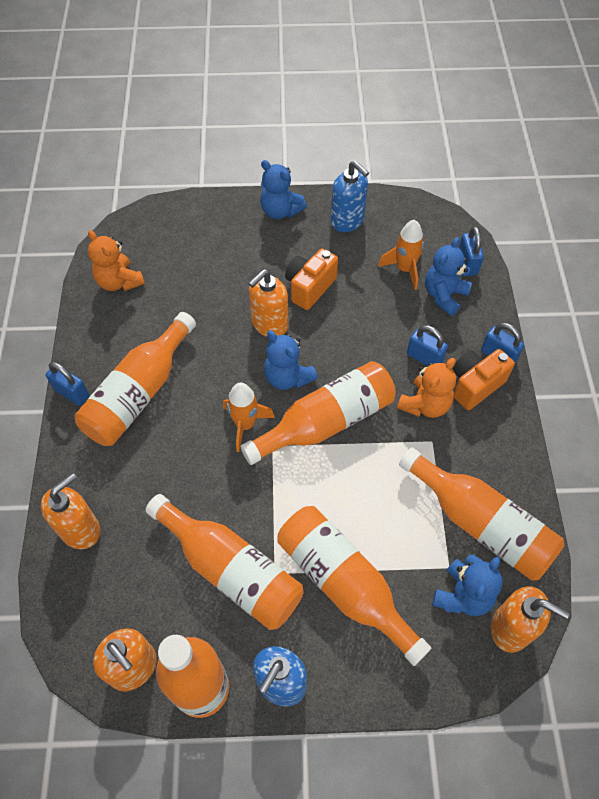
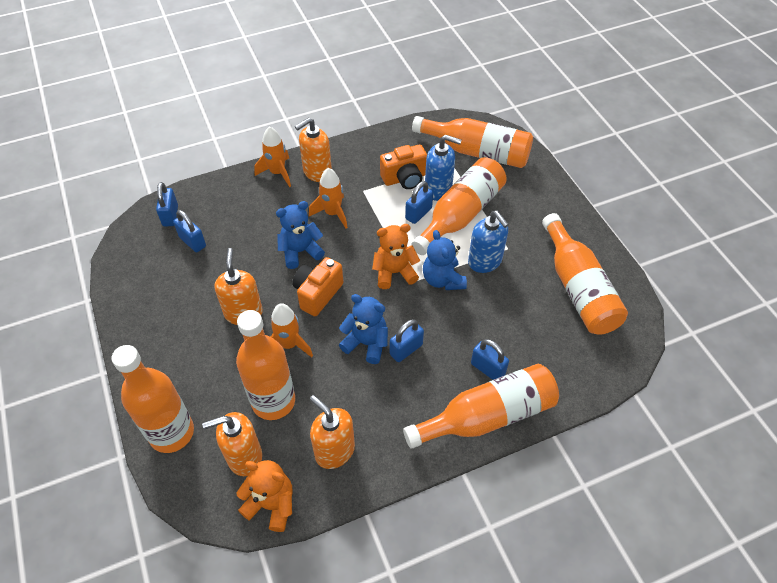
blue padlock: 4 -> 5
blue teddy bear: 4 -> 3
orange rocket: 2 -> 3

